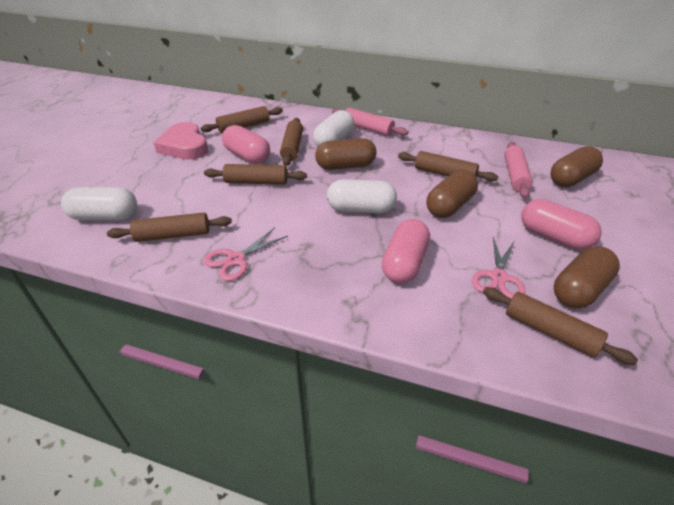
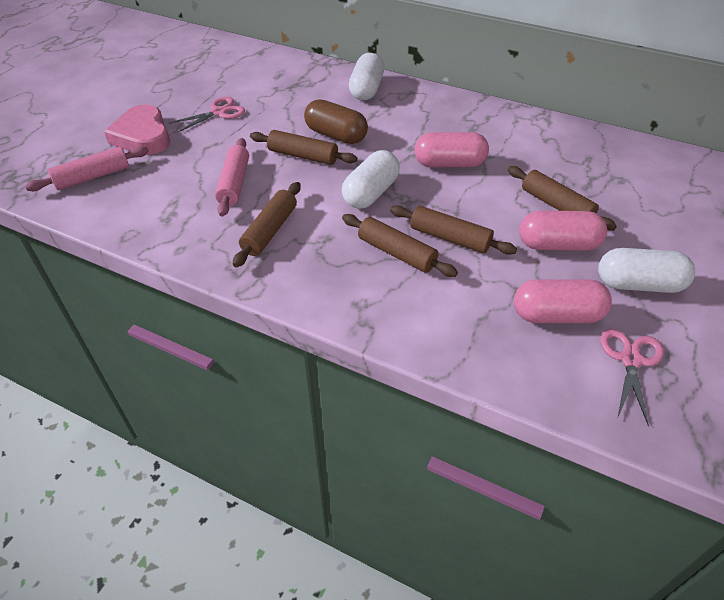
brown capsule: 4 -> 1
brown rolling pin: 6 -> 5

